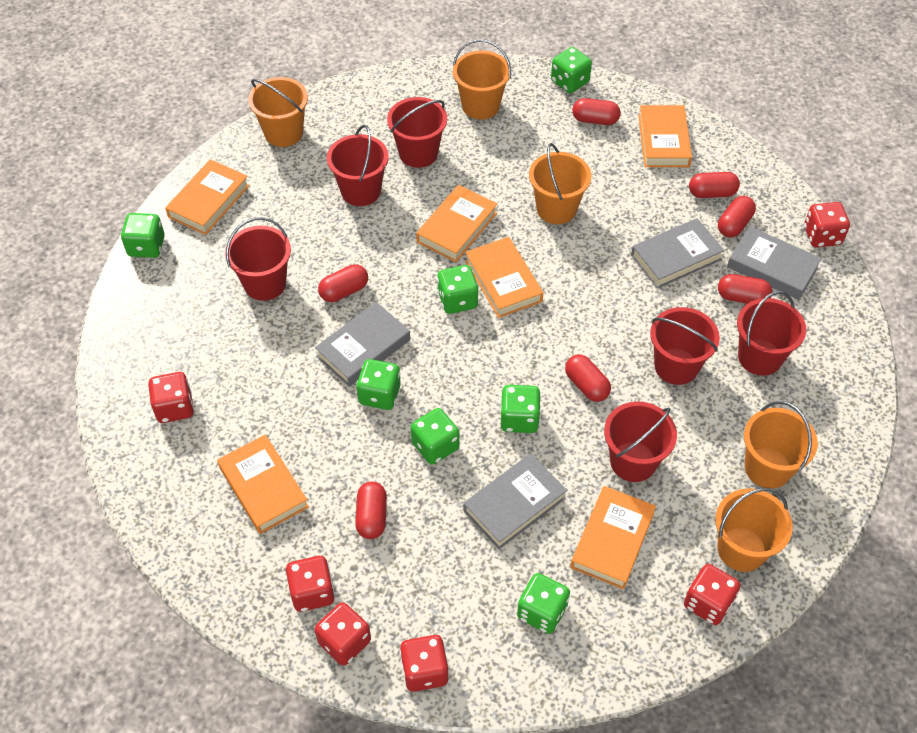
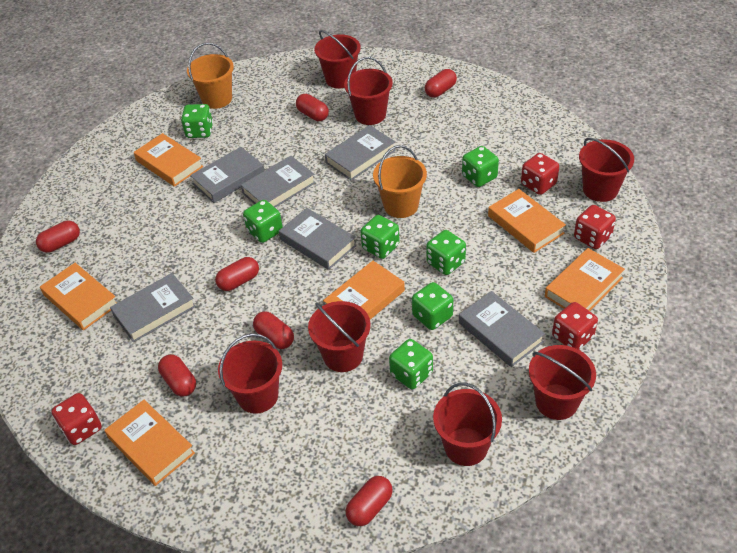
grey book: 4 -> 6
orange bucket: 5 -> 2
red bucket: 6 -> 7
red dice: 6 -> 4

